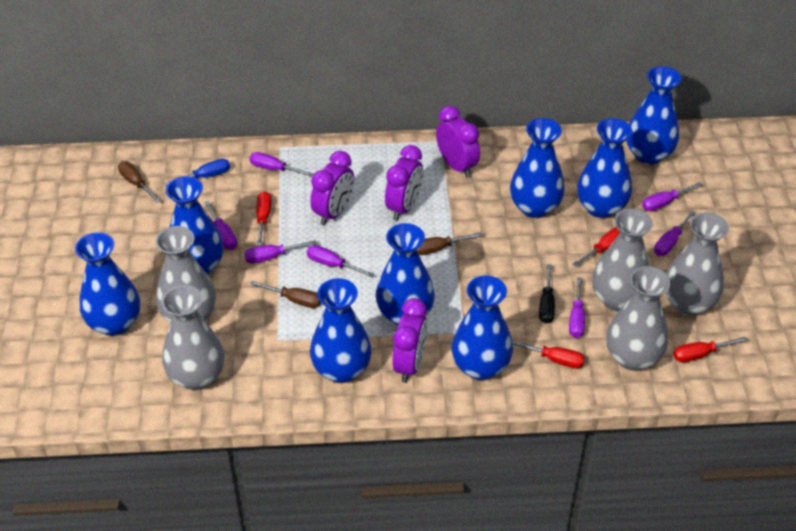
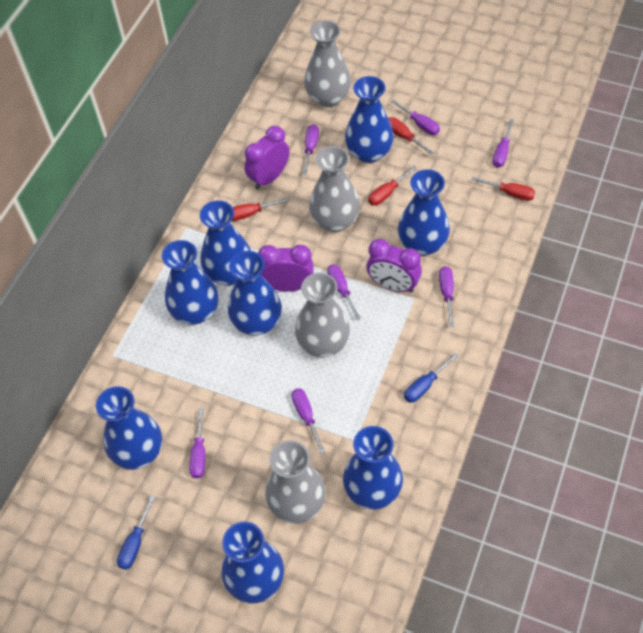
black screwdriver: 1 -> 0
blue screwdriver: 1 -> 2
brown screwdriver: 3 -> 0
grey vase: 5 -> 4
purple clock: 4 -> 3

